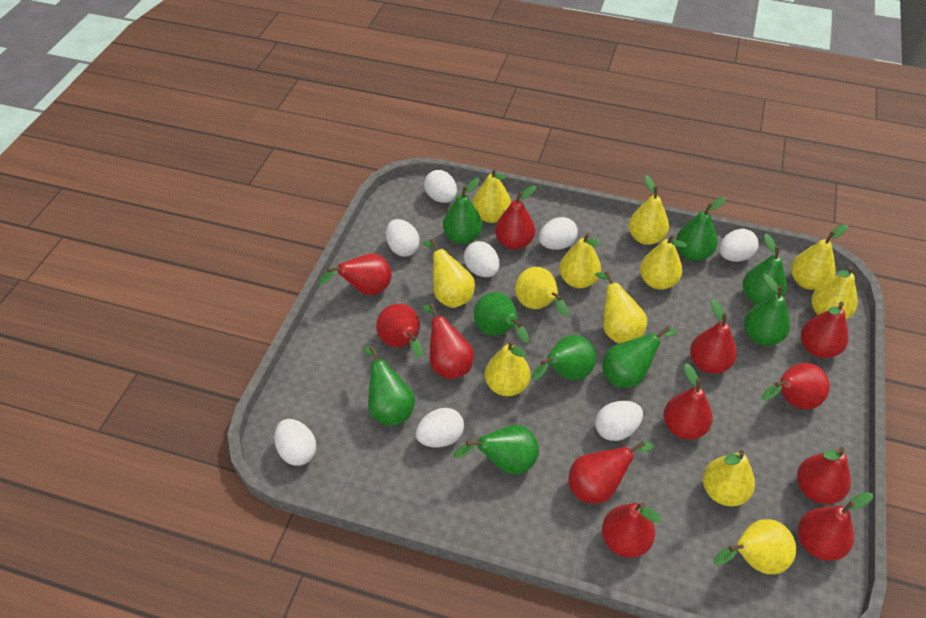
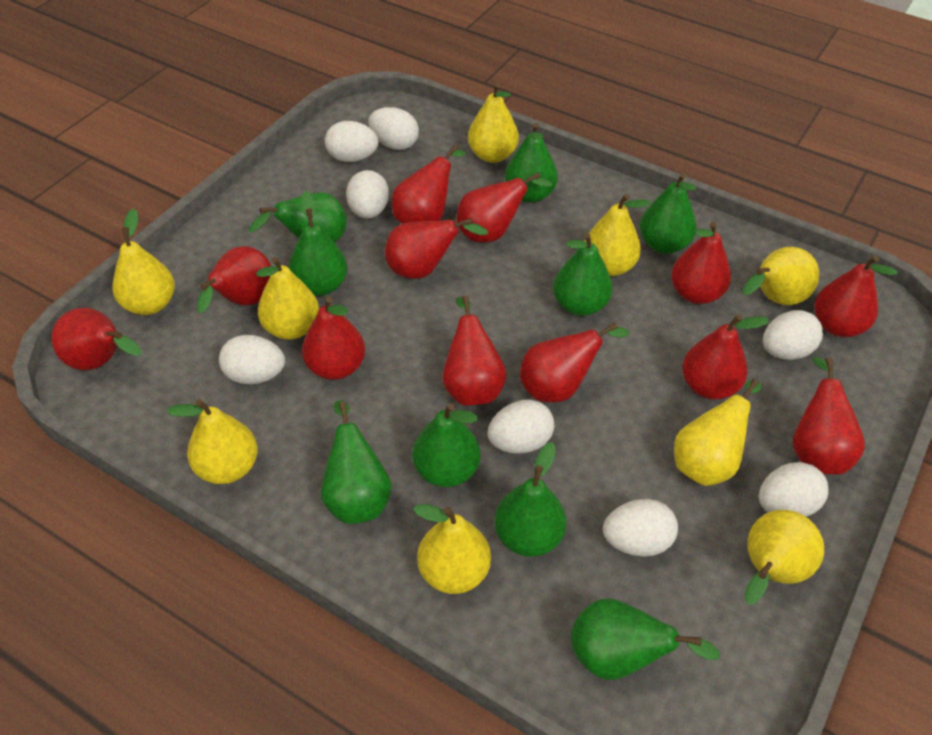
yellow pear: 12 -> 9

